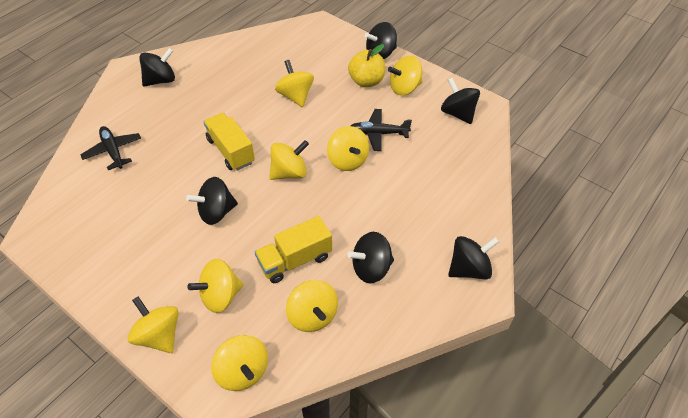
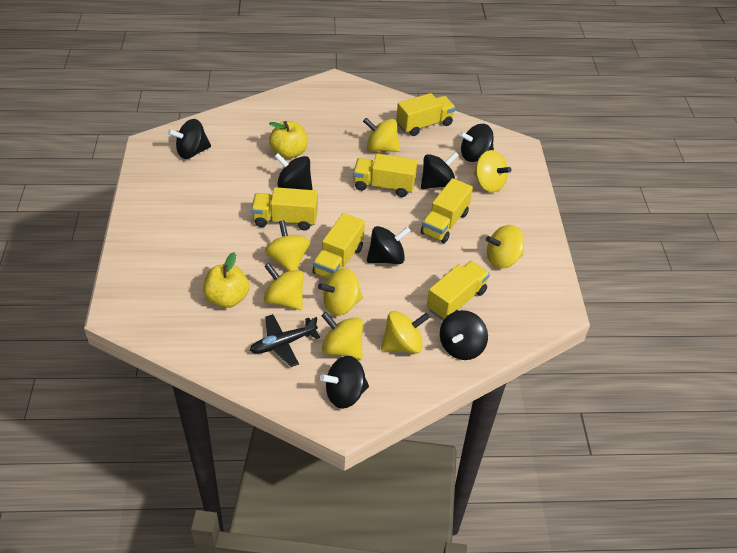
black plane: 2 -> 1
black spinning top: 6 -> 7
yellow apple: 1 -> 2
yellow truck: 2 -> 6

